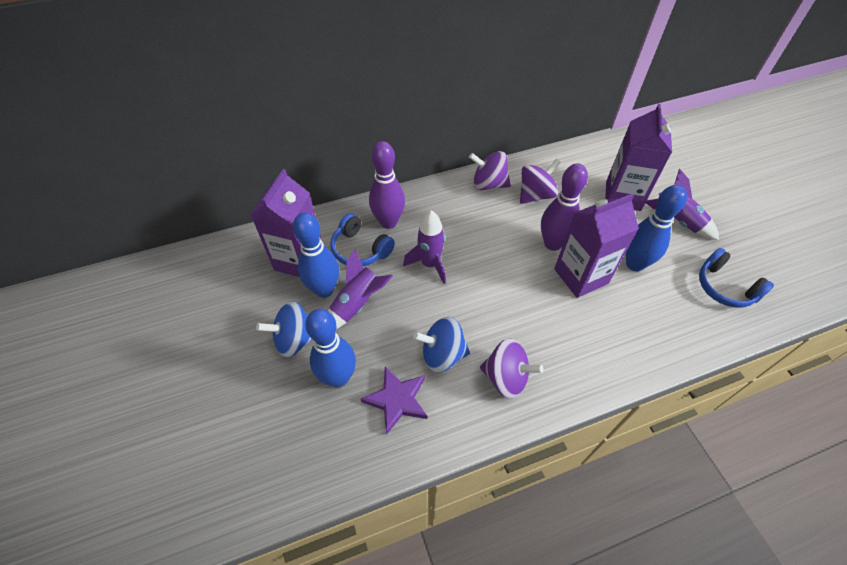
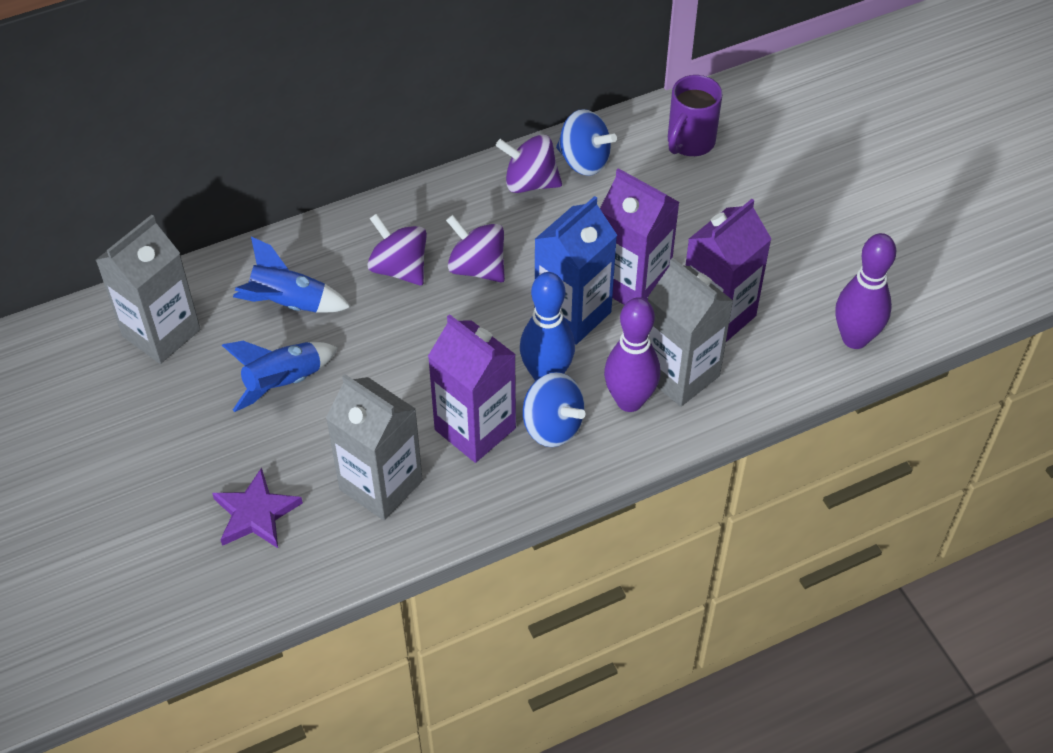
blue bowling pin: 3 -> 1
blue carton: 0 -> 1
blue headphones: 2 -> 0
blue rocket: 0 -> 2
grey carton: 0 -> 3
purple mug: 0 -> 1
purple rocket: 3 -> 0

